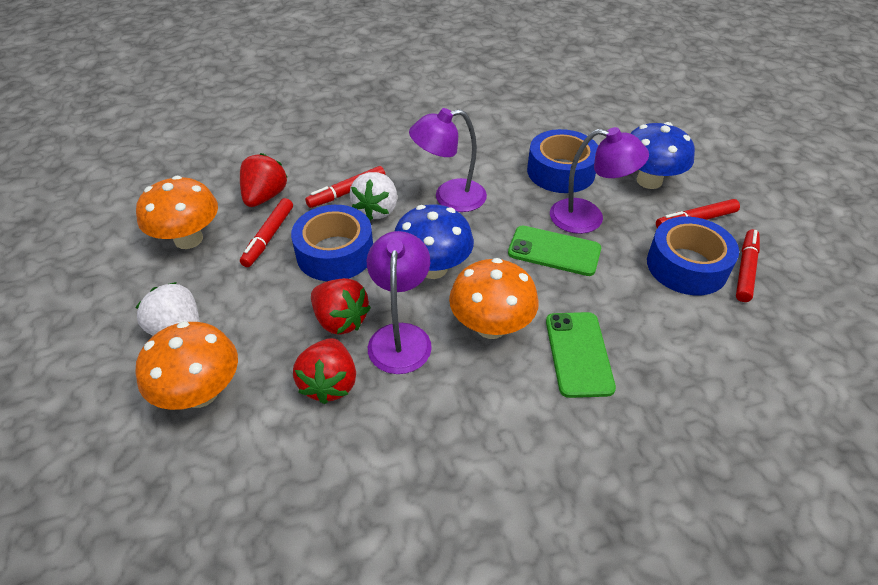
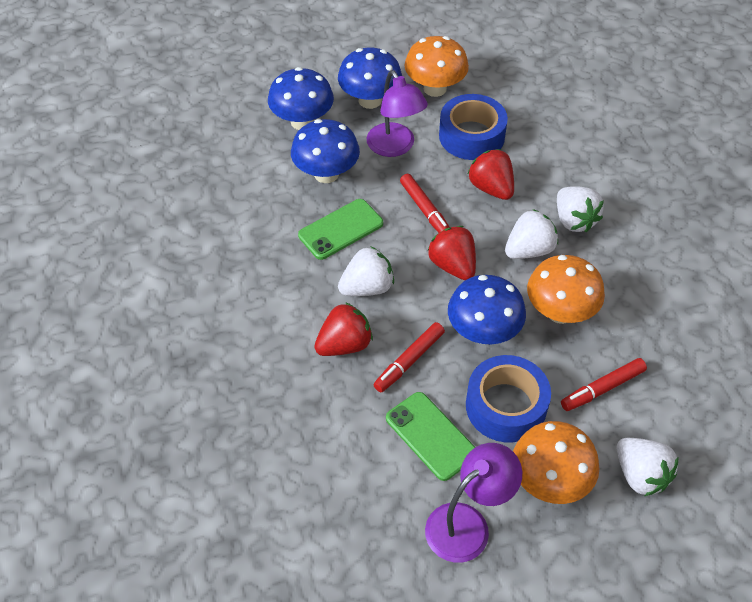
blue mushroom: 2 -> 4
blue tape: 3 -> 2
purple lamp: 3 -> 2
red marker: 4 -> 3
white strawberry: 2 -> 4

